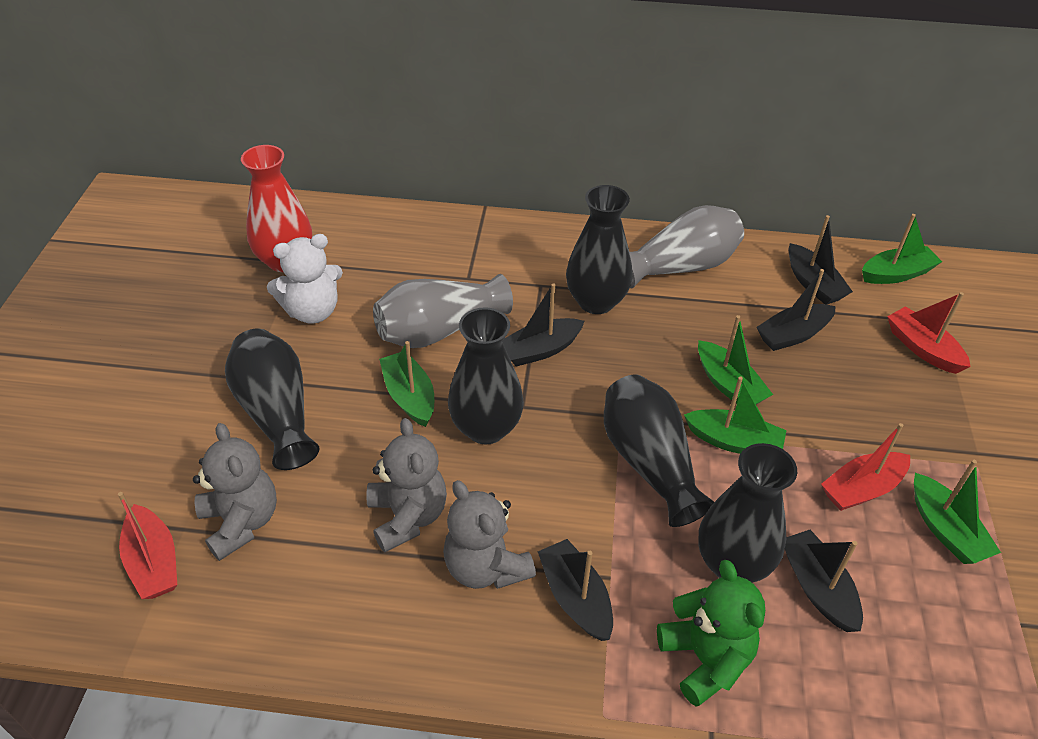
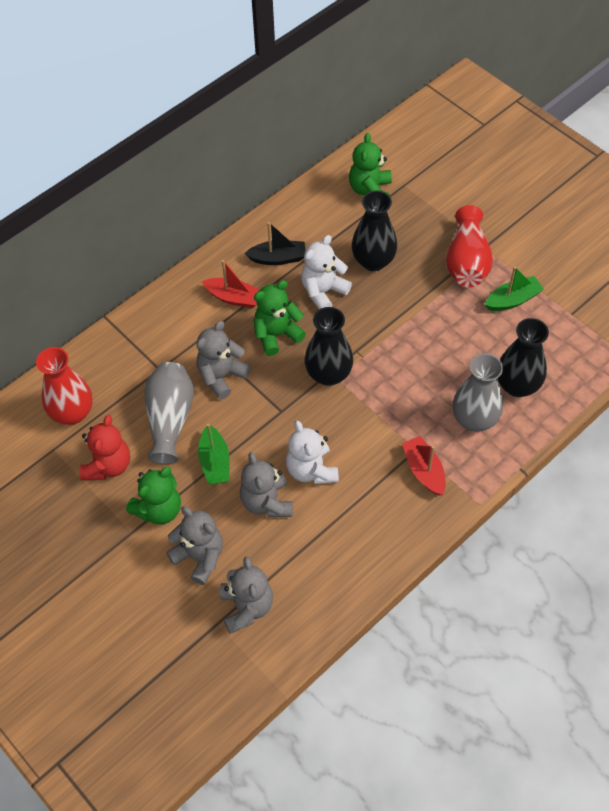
black boat: 5 -> 1
black vase: 5 -> 3
green boat: 5 -> 2
green teddy bear: 1 -> 3
grey teddy bear: 3 -> 4
red boat: 3 -> 2
red teddy bear: 0 -> 1
red vase: 1 -> 2
white teddy bear: 1 -> 2

